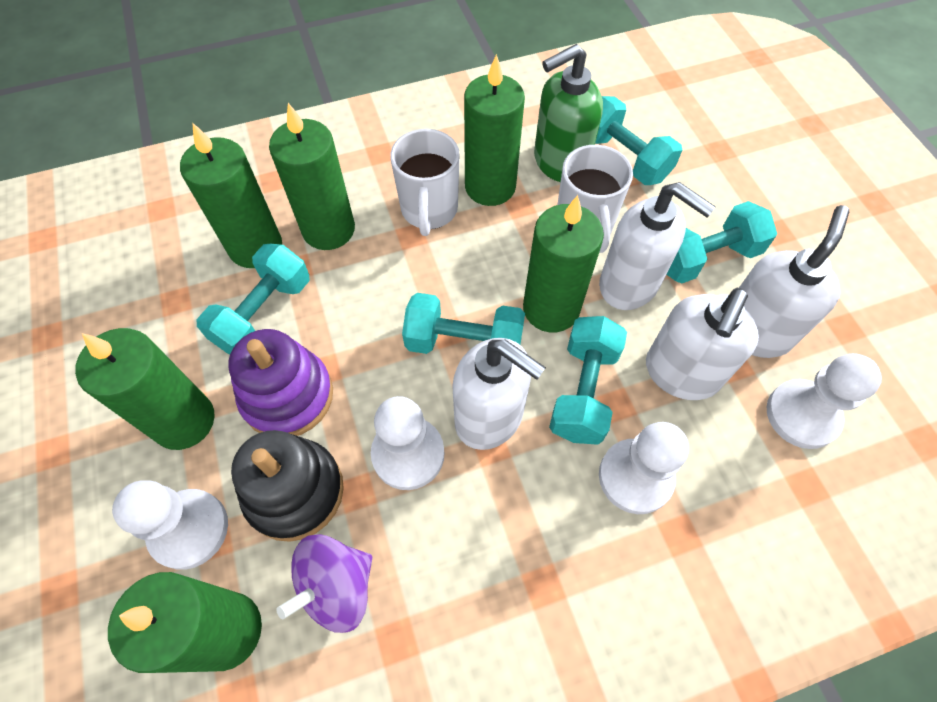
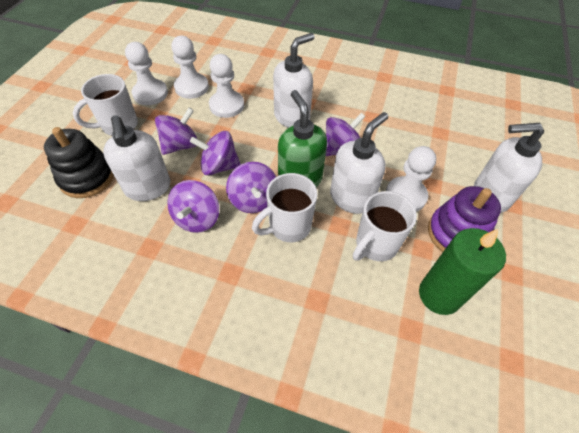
green candle: 6 -> 1
purple spinning top: 1 -> 5
turquoise dumbbell: 5 -> 0
white mug: 2 -> 3

